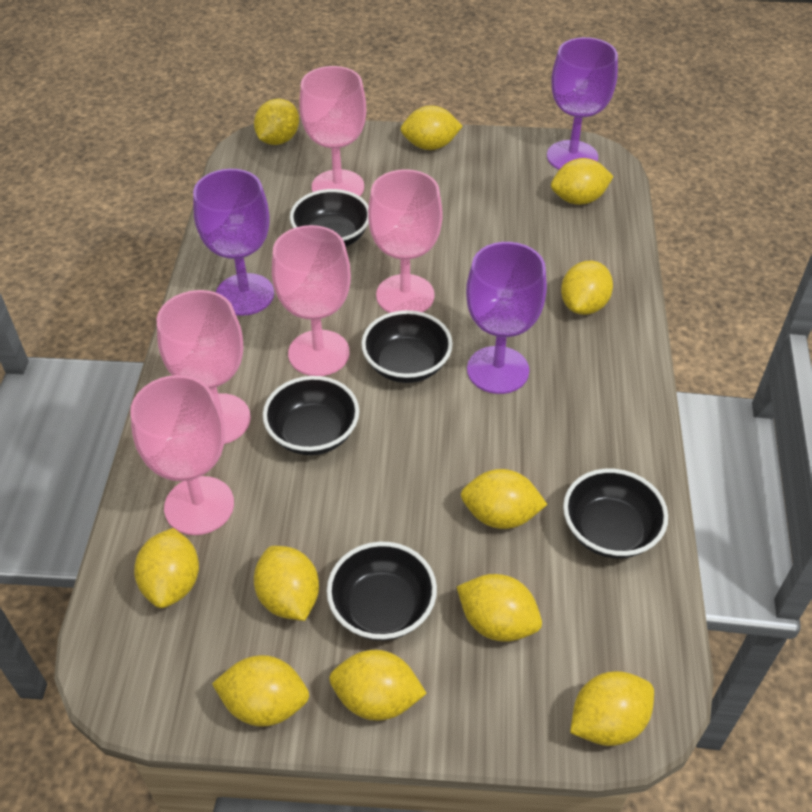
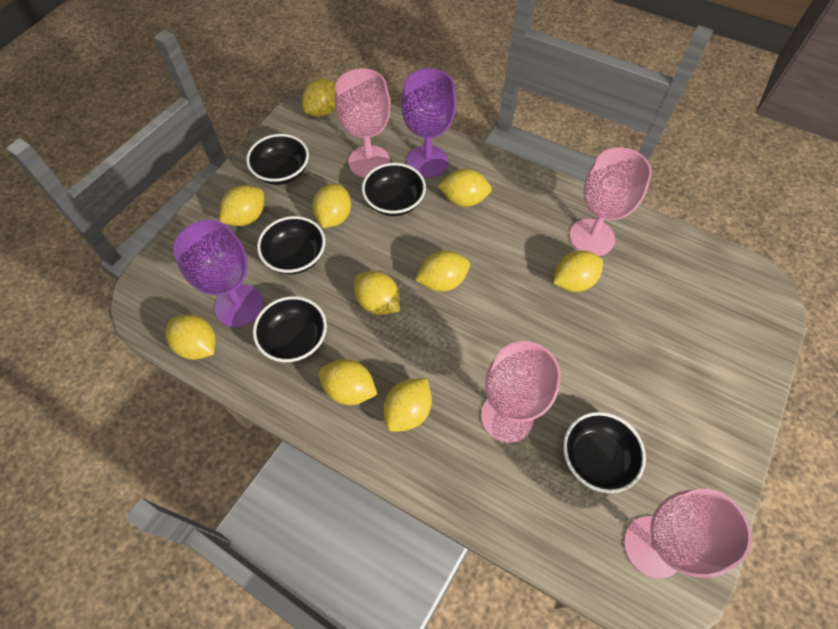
pink goblet: 5 -> 4
purple goblet: 3 -> 2
yellow lemon: 11 -> 10

